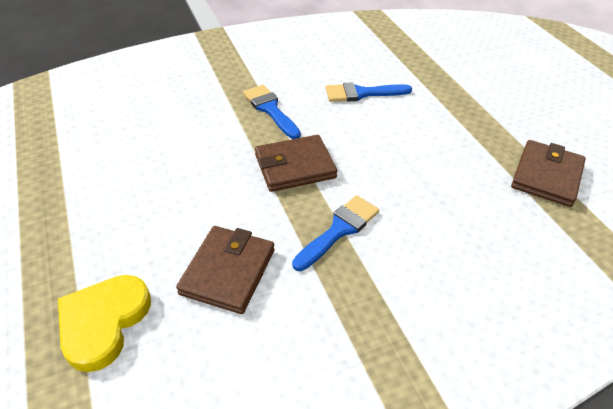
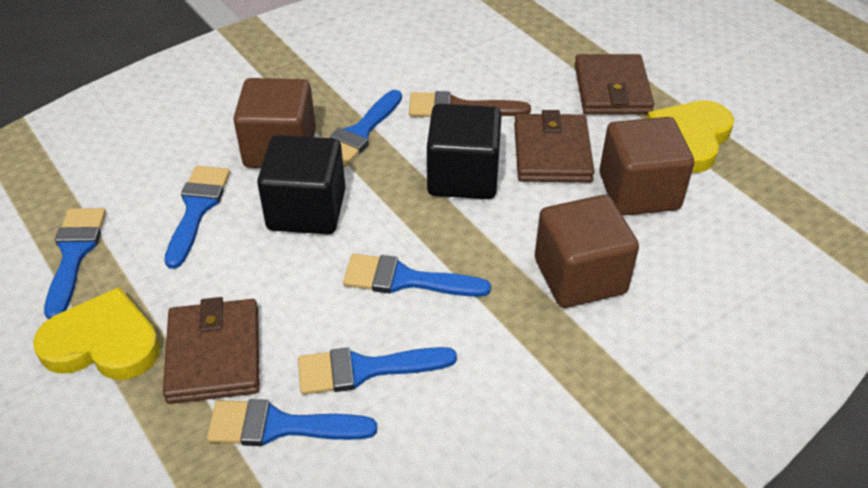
black cube: 0 -> 2
blue brush: 3 -> 6
brown brush: 0 -> 1
brown cube: 0 -> 3
yellow heart: 1 -> 2

